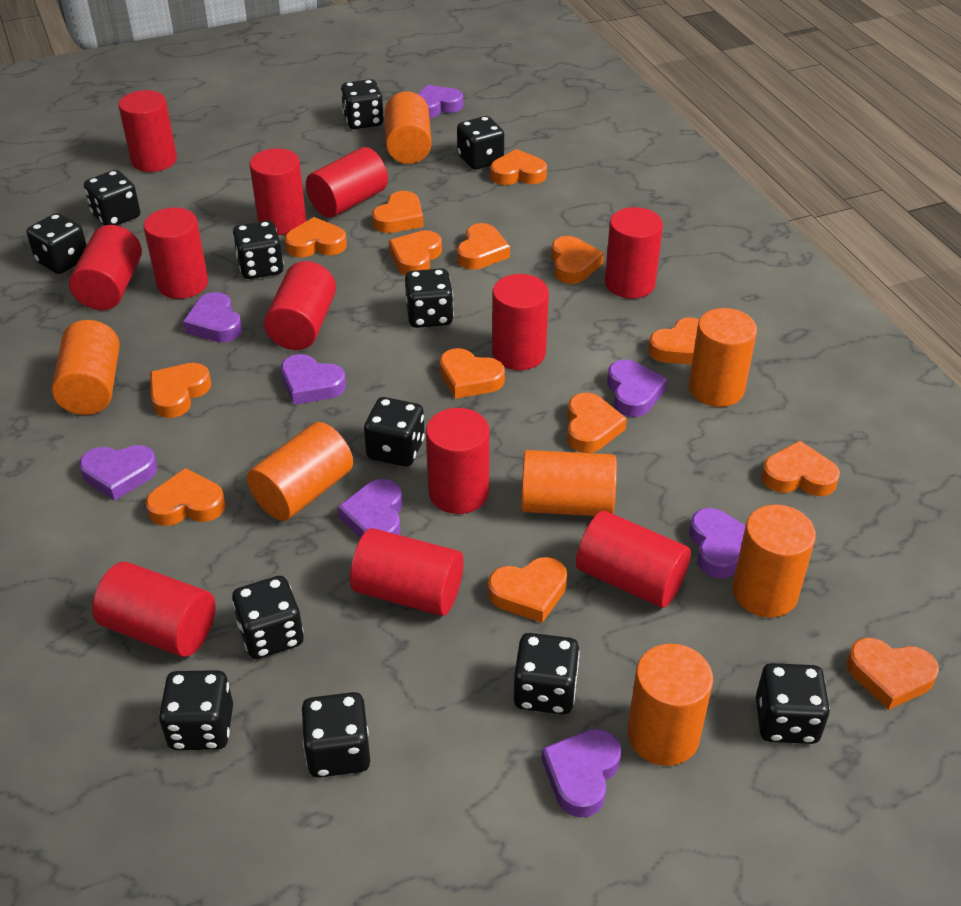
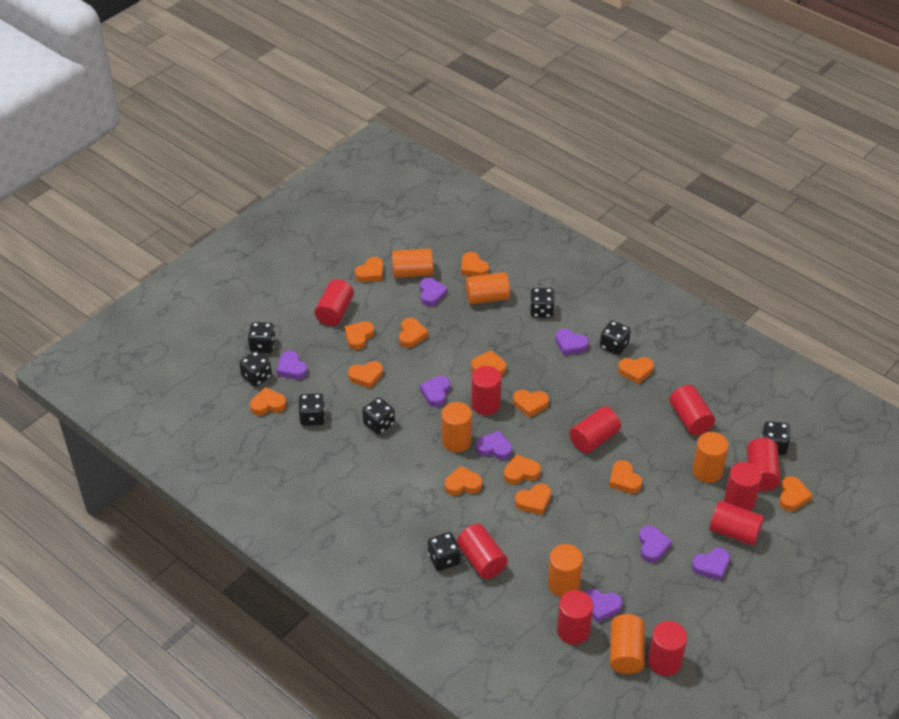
black dice: 12 -> 8
orange cylinder: 7 -> 6
red cylinder: 12 -> 10

